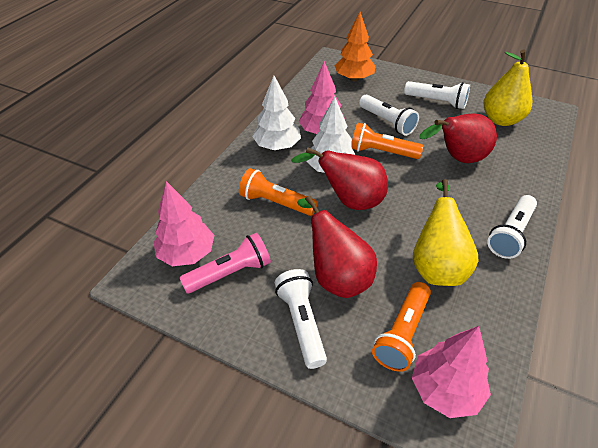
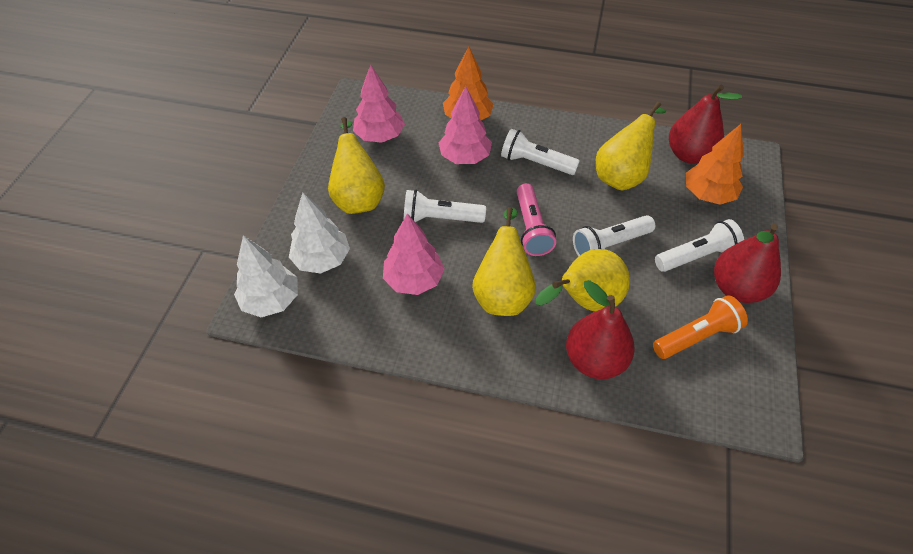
orange flashlight: 3 -> 1
orange tree: 1 -> 2
yellow pear: 2 -> 4

